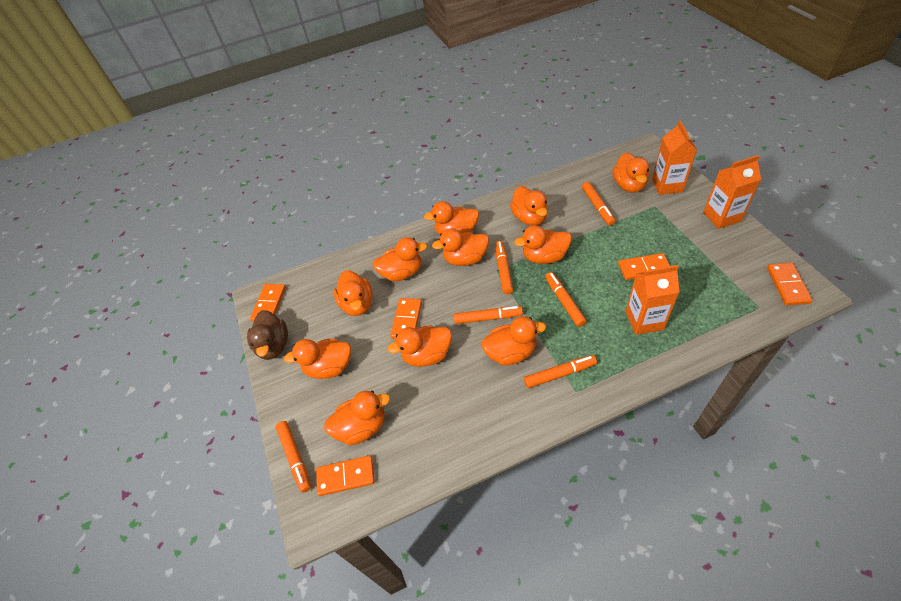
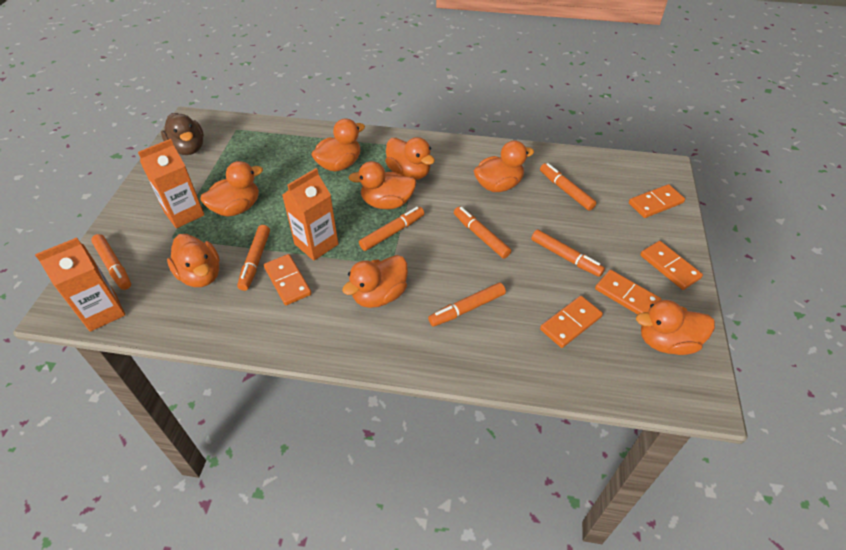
orange duck: 11 -> 8
orange marker: 6 -> 7

